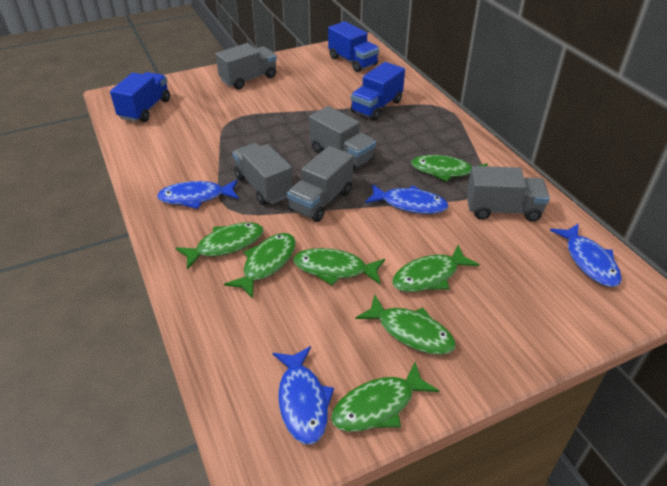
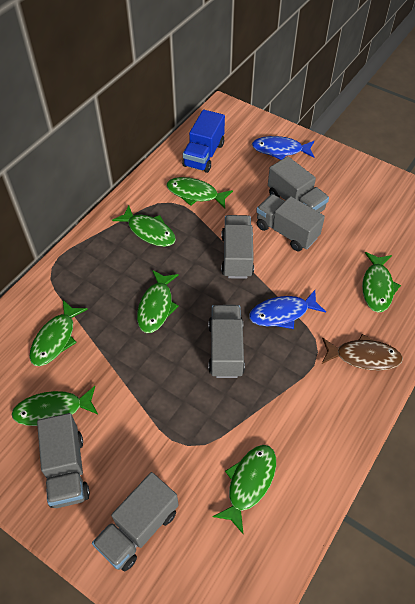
blue fish: 4 -> 2
blue truck: 3 -> 1
brown fish: 0 -> 1
grey truck: 5 -> 6

